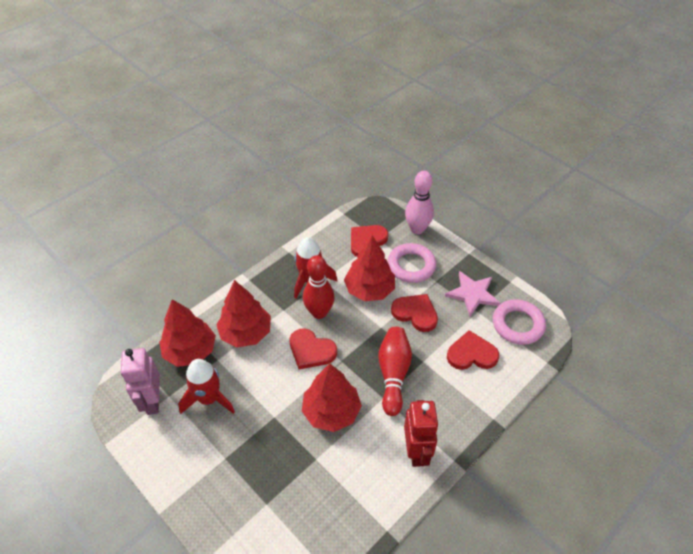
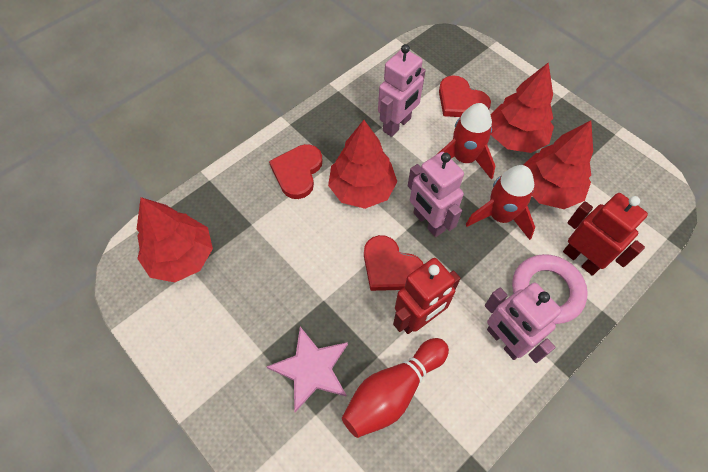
pink bowling pin: 1 -> 0
pink ring: 2 -> 1
pink robot: 1 -> 3
red bowling pin: 2 -> 1
red heart: 4 -> 3
red robot: 1 -> 2

